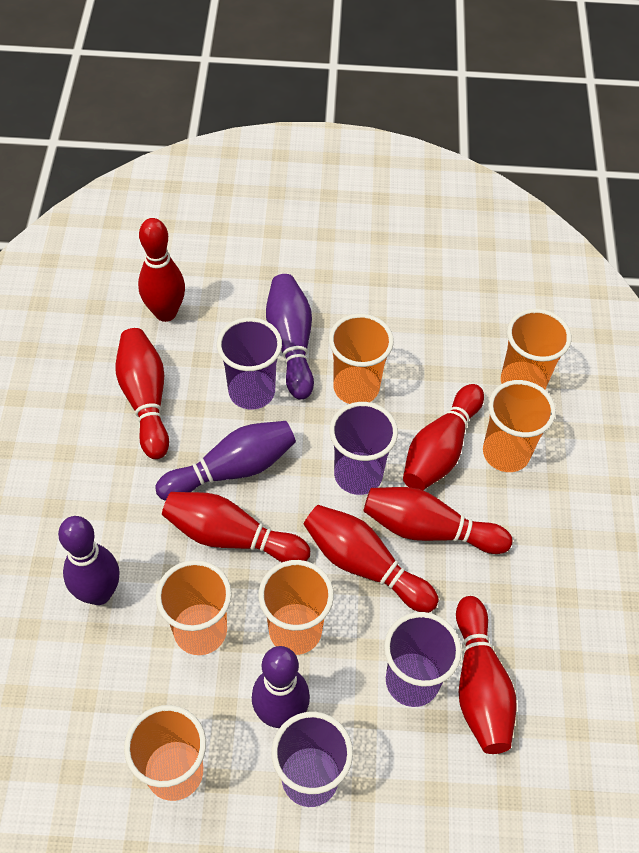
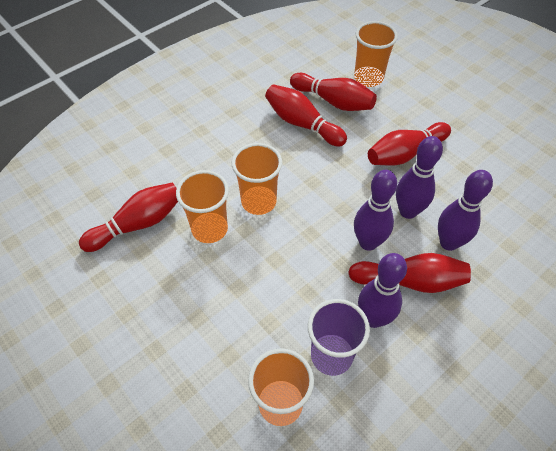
orange cup: 6 -> 4
purple cup: 4 -> 1
red bowling pin: 7 -> 5

